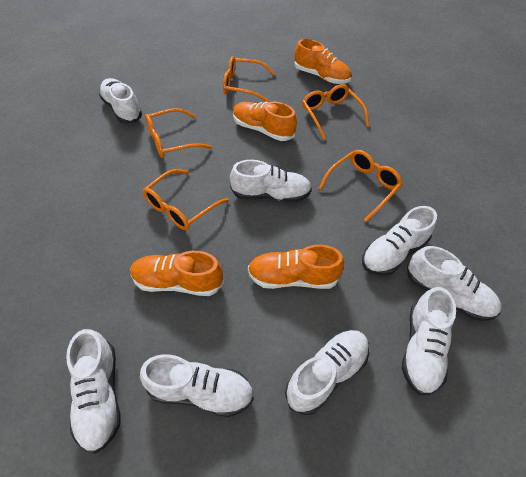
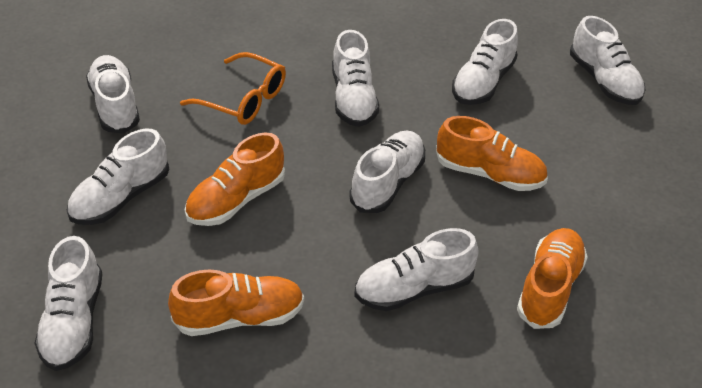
orange glasses: 5 -> 1

